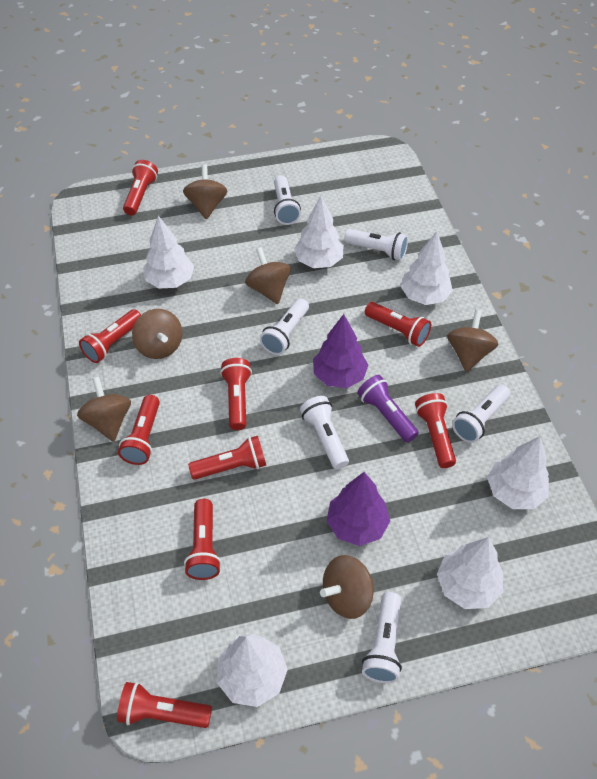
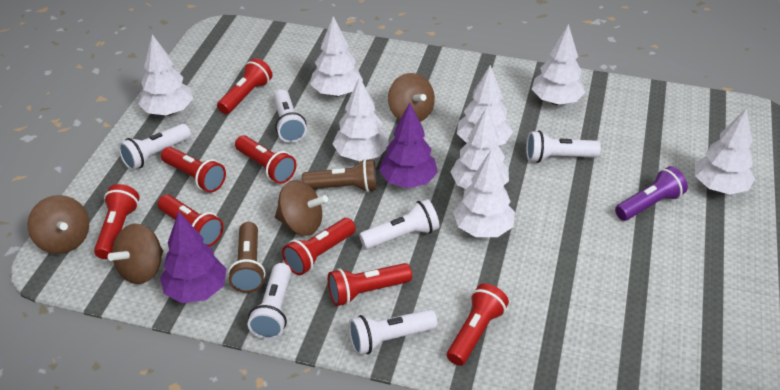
brown flashlight: 0 -> 2
brown spinning top: 6 -> 4
red flashlight: 9 -> 8
white tree: 6 -> 8

